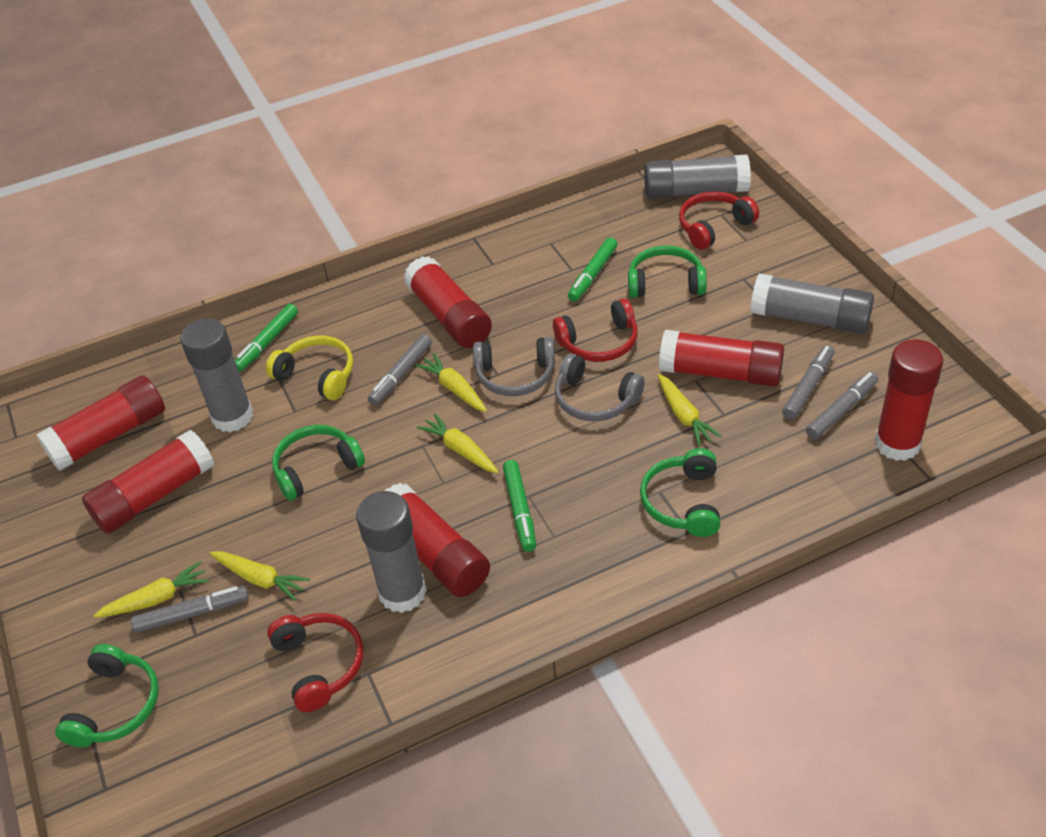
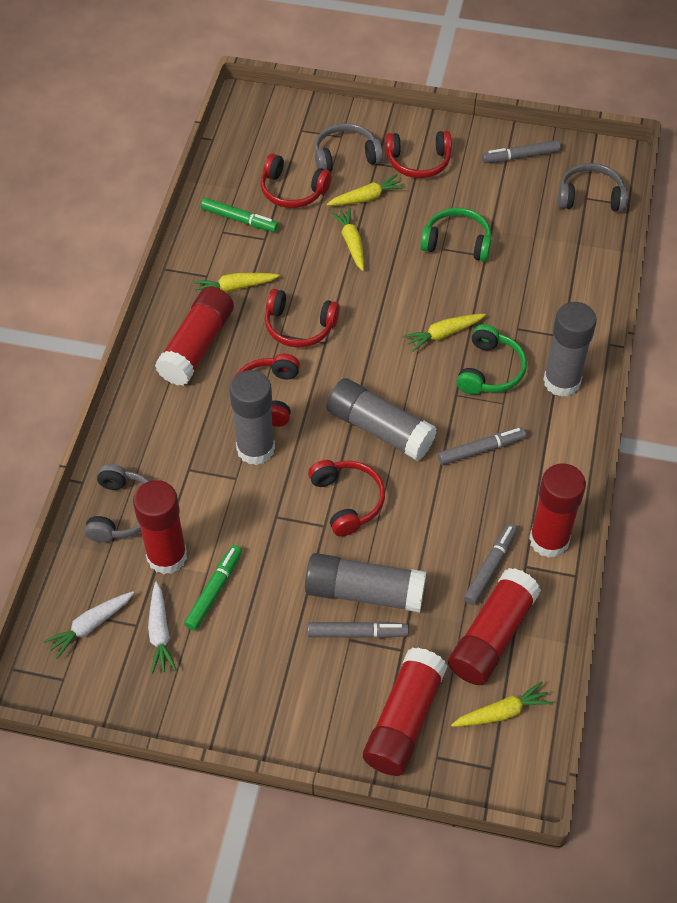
green headphones: 4 -> 2
green marker: 3 -> 2
grey headphones: 2 -> 3
red glue stick: 6 -> 5
red headphones: 3 -> 5
white carrot: 0 -> 2
yellow headphones: 1 -> 0

